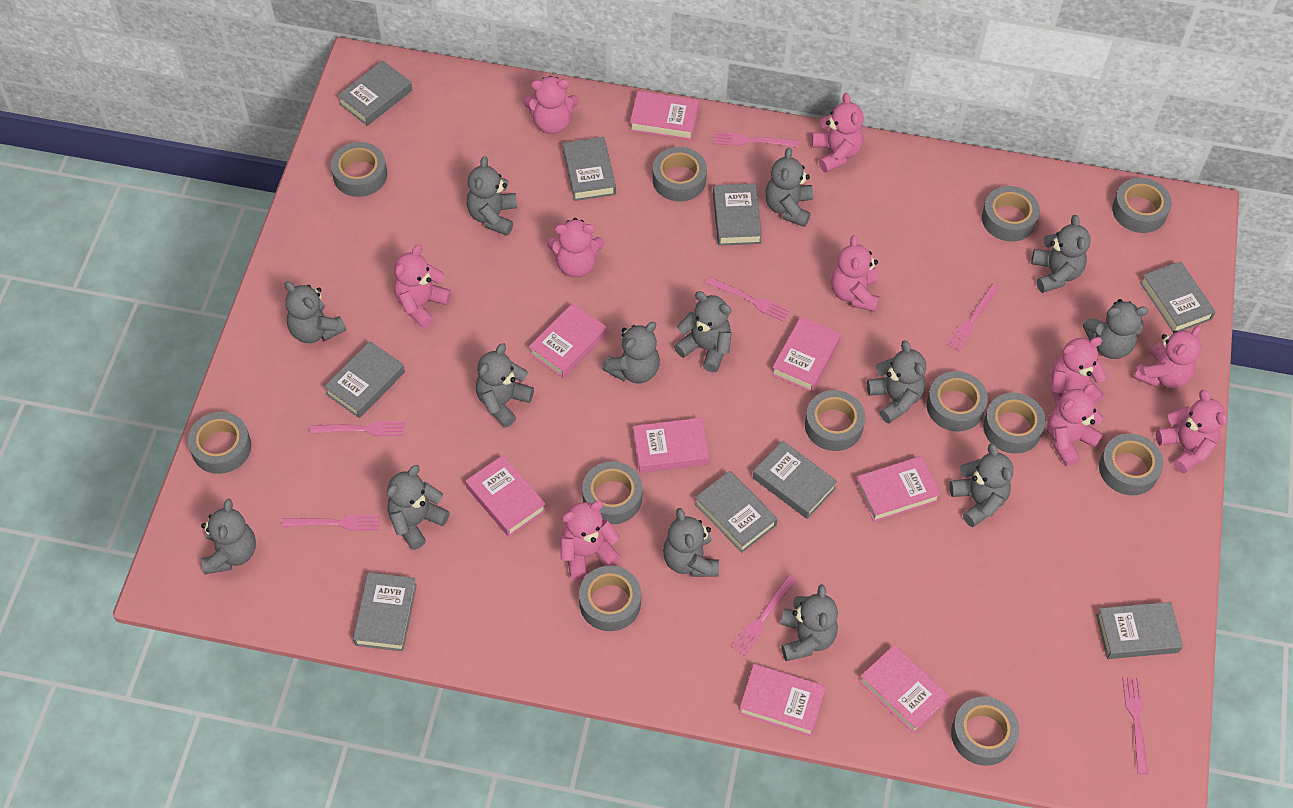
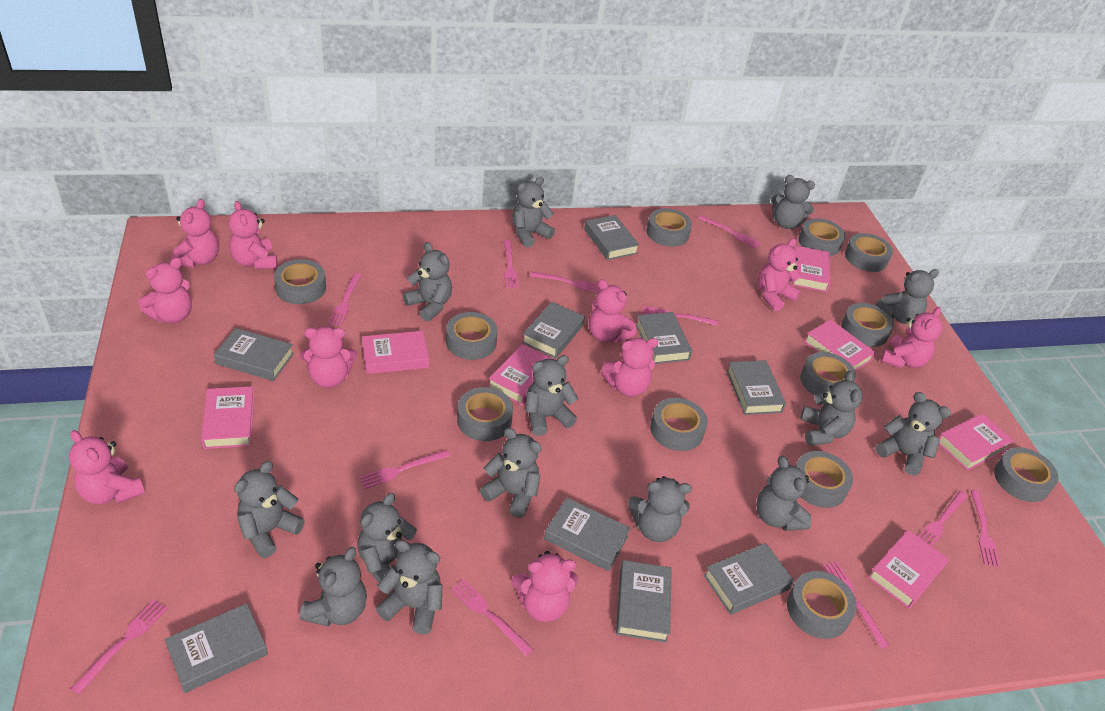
pink book: 8 -> 7
pink fork: 7 -> 11

